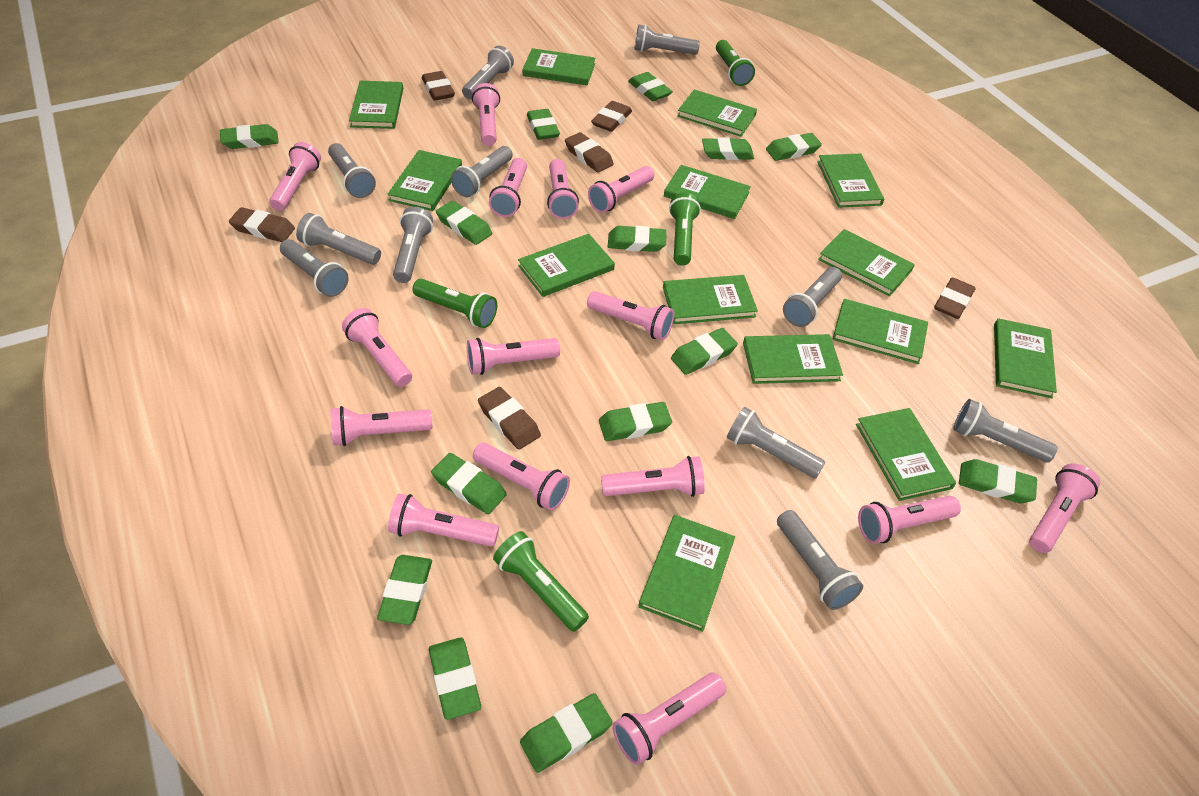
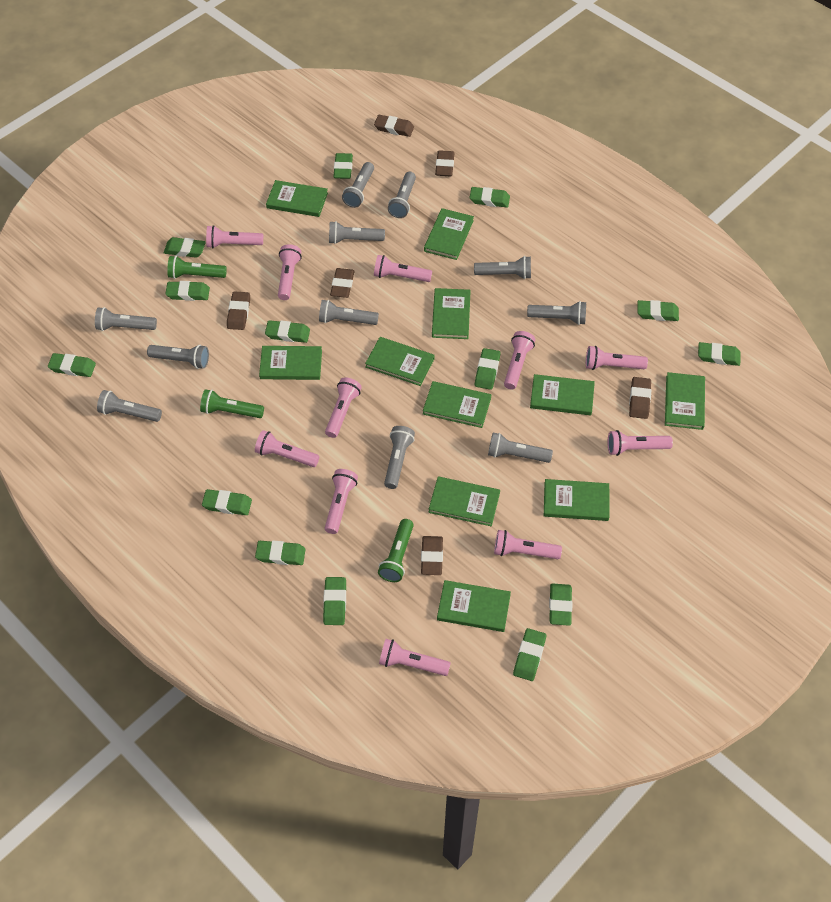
green book: 14 -> 11
green flashlight: 4 -> 3
pink flashlight: 15 -> 11

